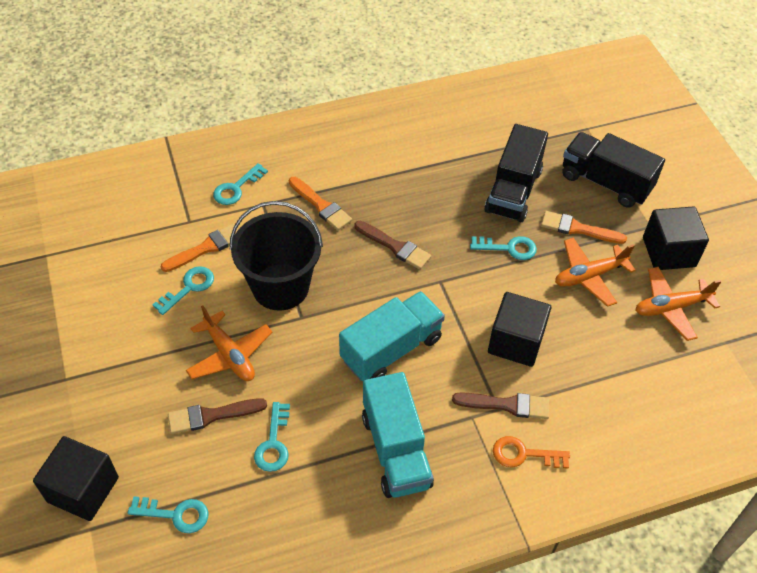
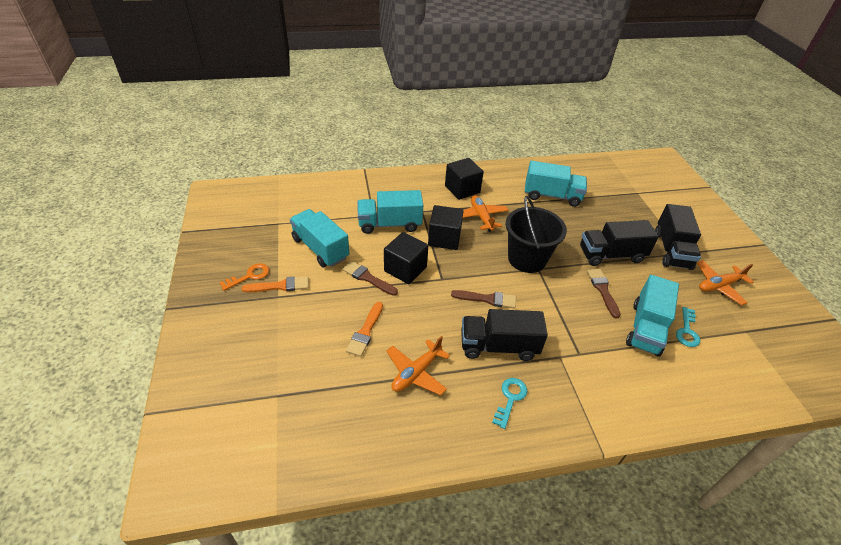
black truck: 2 -> 3
orange brush: 3 -> 2
turquoise key: 5 -> 2
turquoise truck: 2 -> 4

